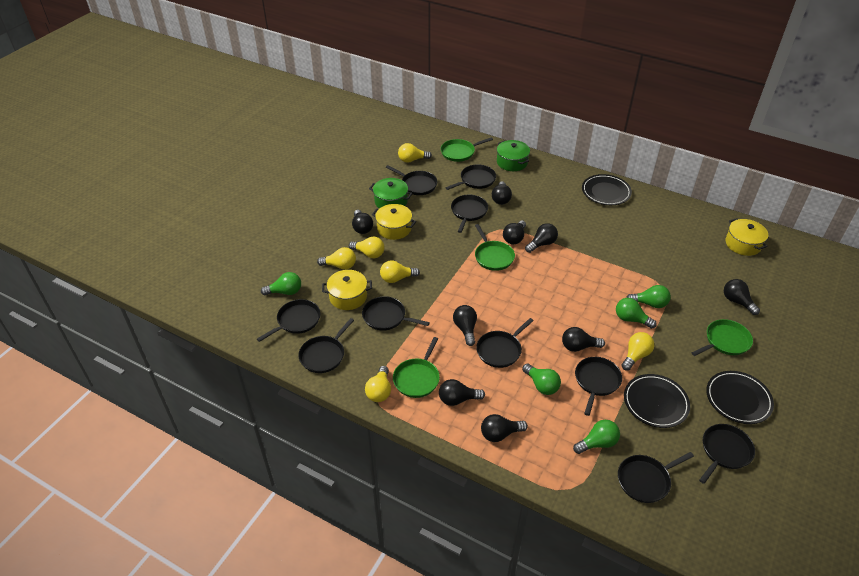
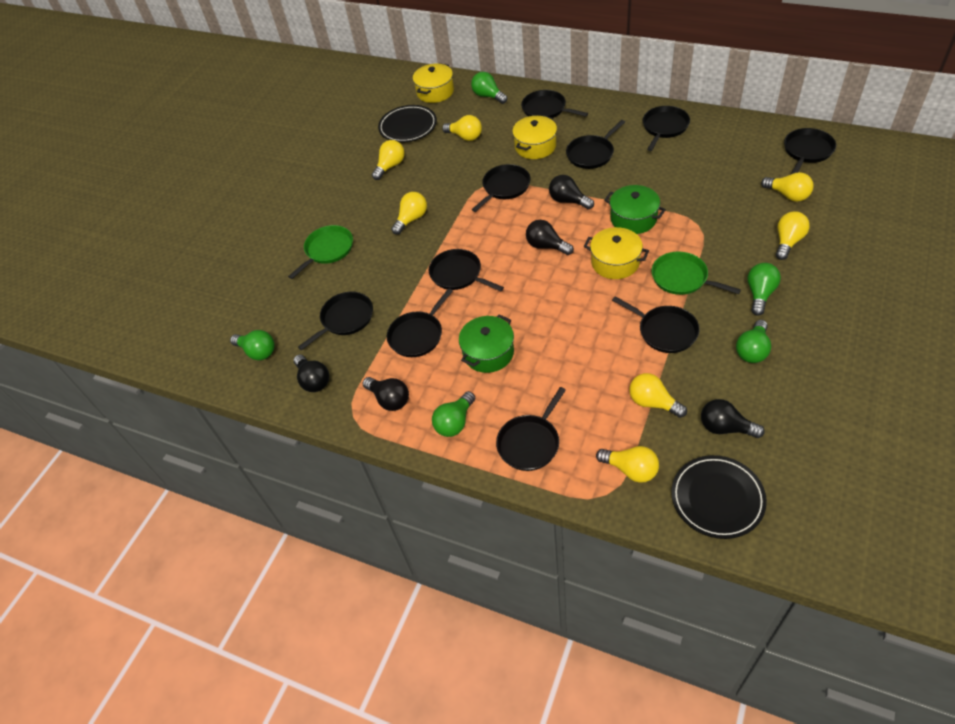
black light bulb: 9 -> 5
black plate: 3 -> 2
green pan: 4 -> 2
yellow light bulb: 6 -> 7

